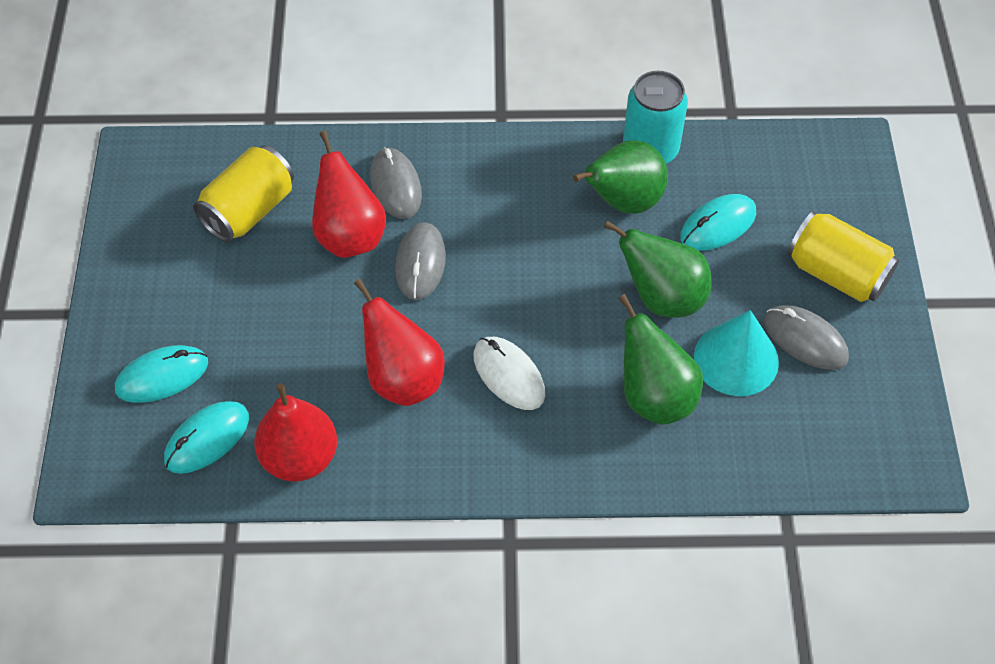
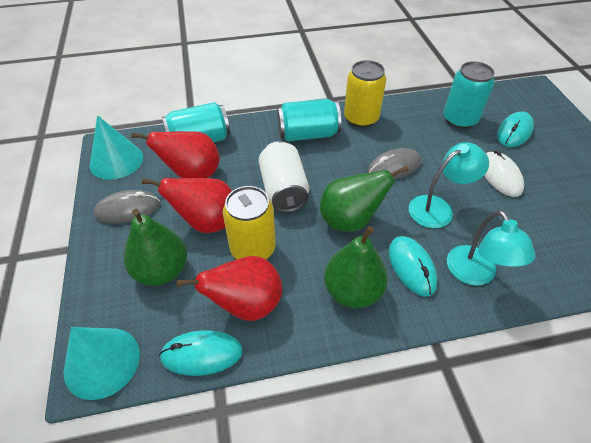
grey mouse: 3 -> 2
turquoise can: 1 -> 3
turquoise cone: 1 -> 2
turquoise lamp: 0 -> 2
white can: 0 -> 1

